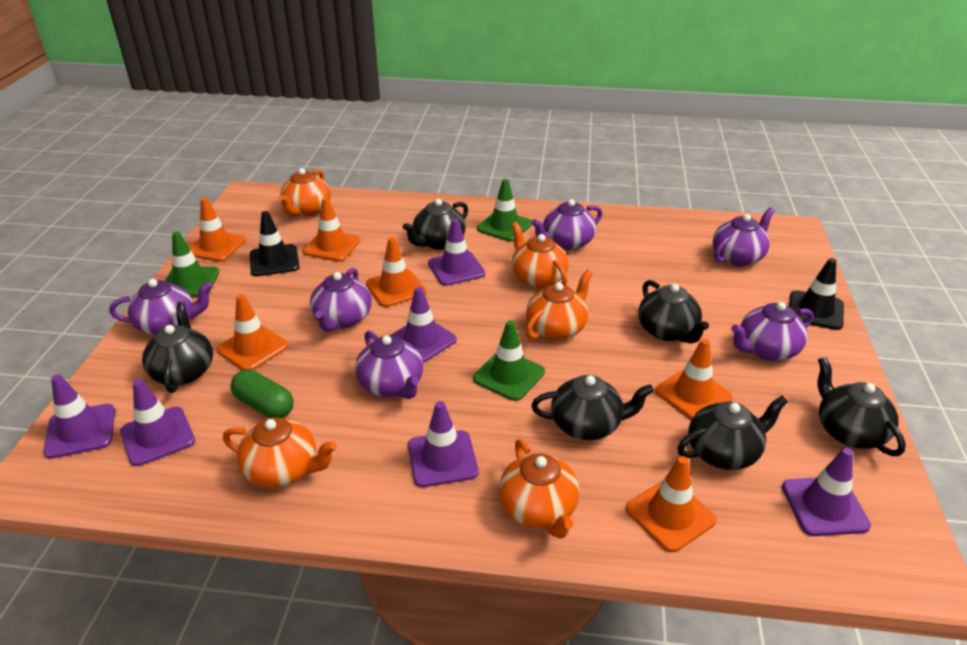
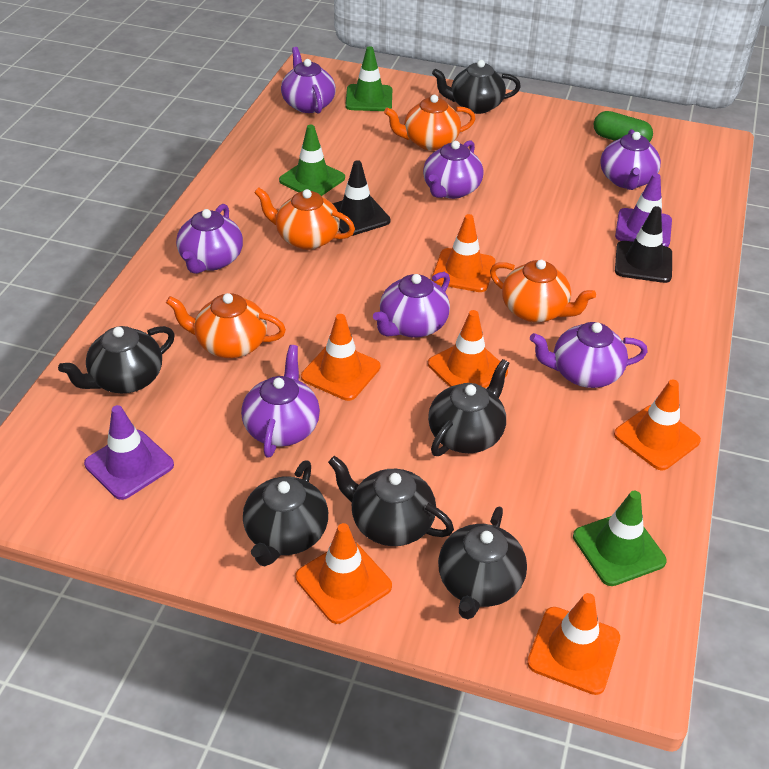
orange teapot: 5 -> 4
purple teapot: 6 -> 7
purple traffic cone: 6 -> 2

